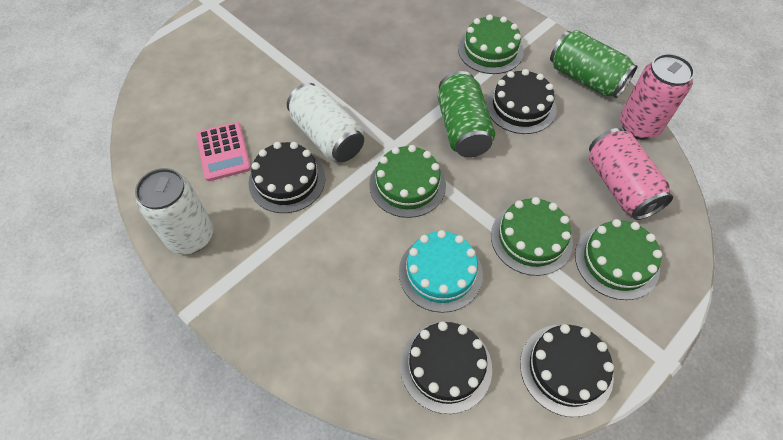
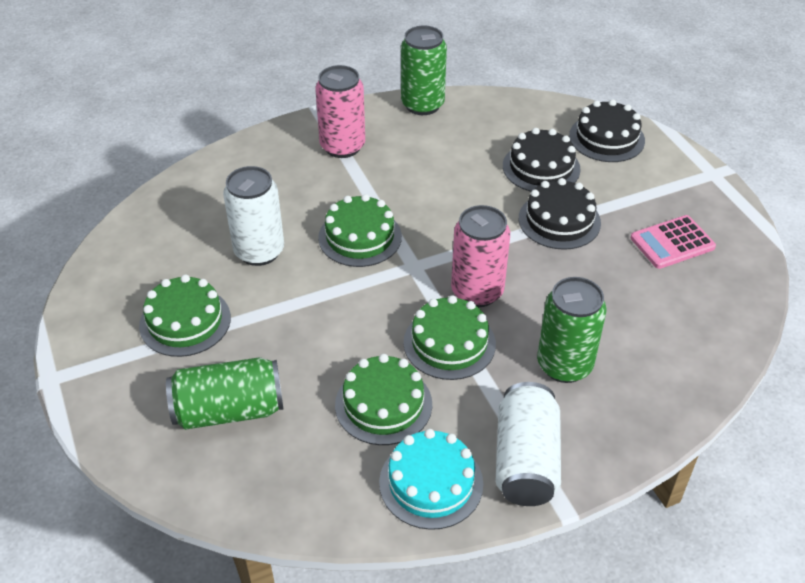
black cake: 4 -> 3
green can: 2 -> 3

